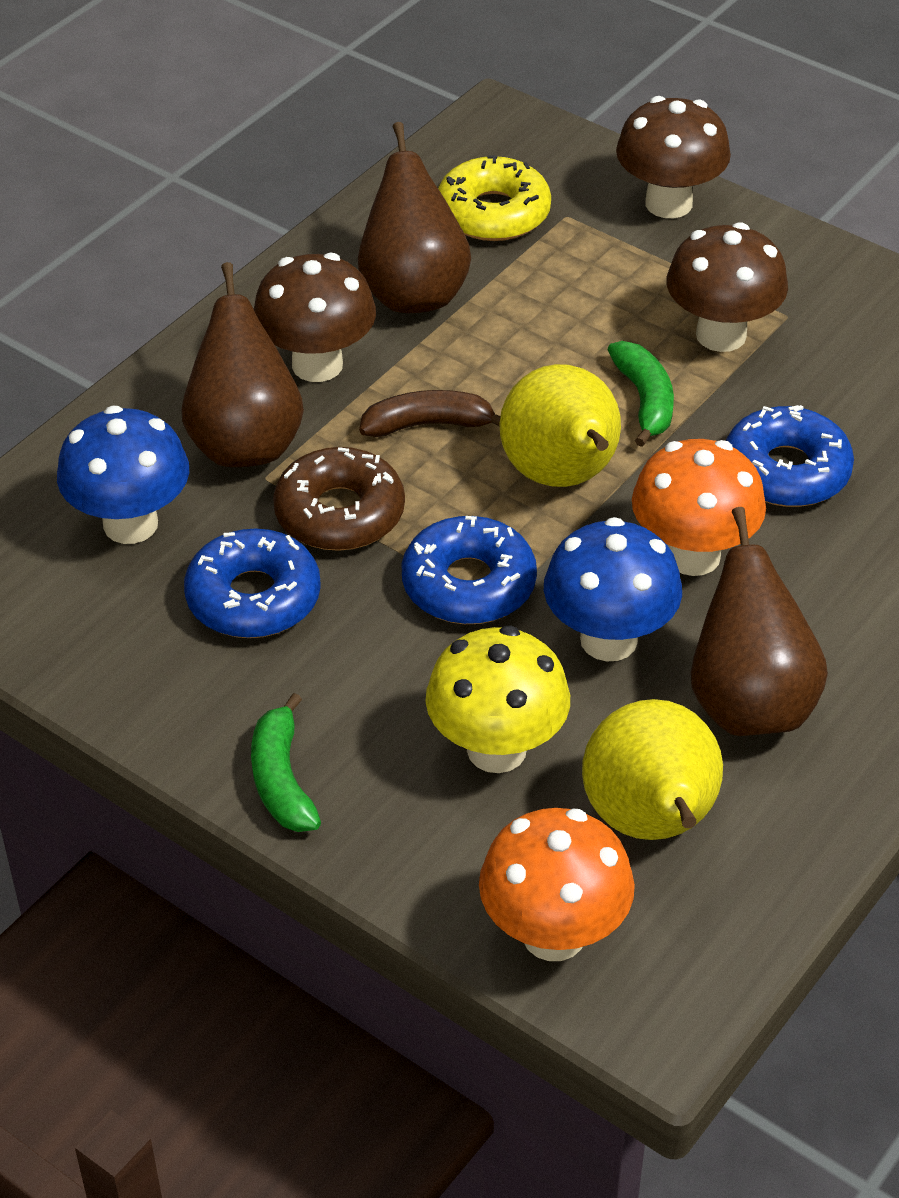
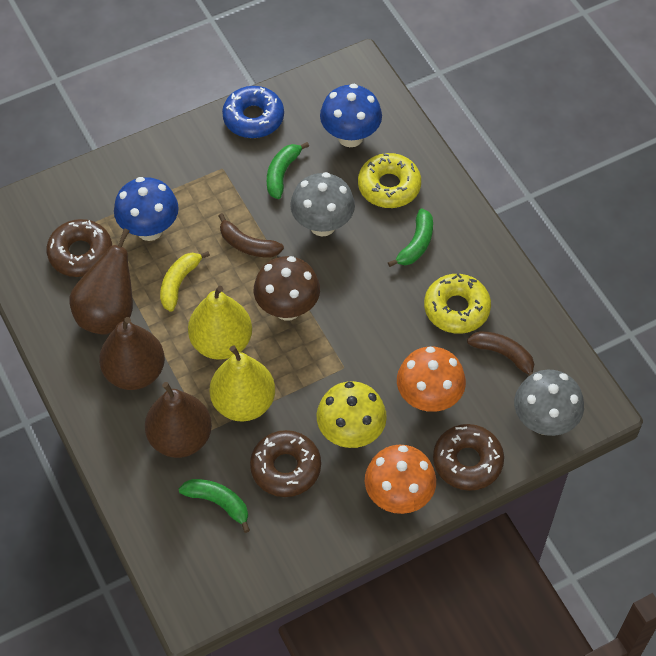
blue donut: 3 -> 1
brown banana: 1 -> 2
brown donut: 1 -> 3
brown mushroom: 3 -> 1
green banana: 2 -> 3
grey mushroom: 0 -> 2
yellow banana: 0 -> 1
yellow donut: 1 -> 2

